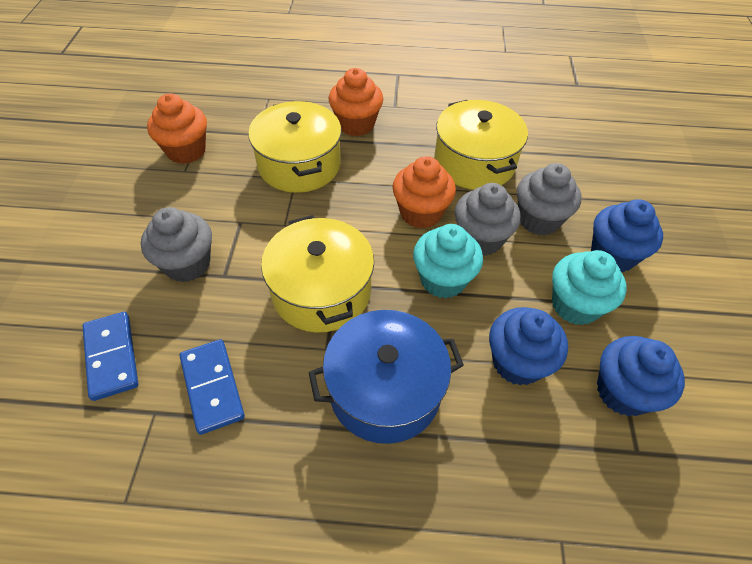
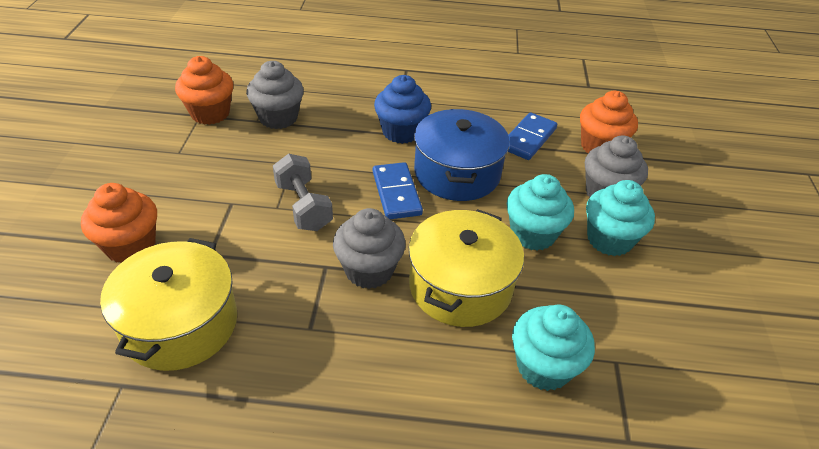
blue cupcake: 3 -> 1
grey dumbbell: 0 -> 1
turquoise cupcake: 2 -> 3
yellow pot: 3 -> 2

